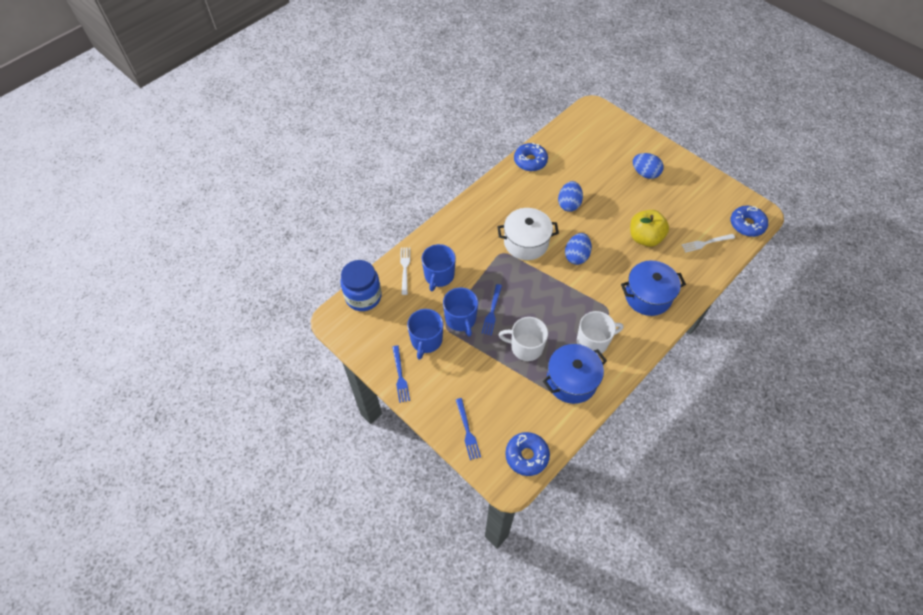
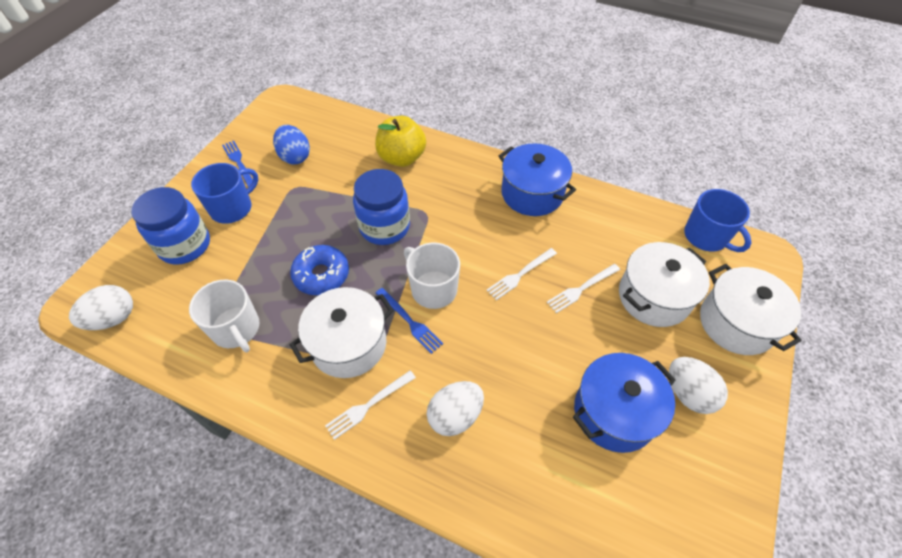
blue donut: 3 -> 1
blue egg: 3 -> 1
blue fork: 3 -> 2
blue jar: 1 -> 2
blue mug: 3 -> 2
white egg: 0 -> 3
white fork: 2 -> 3
white pot: 1 -> 3

